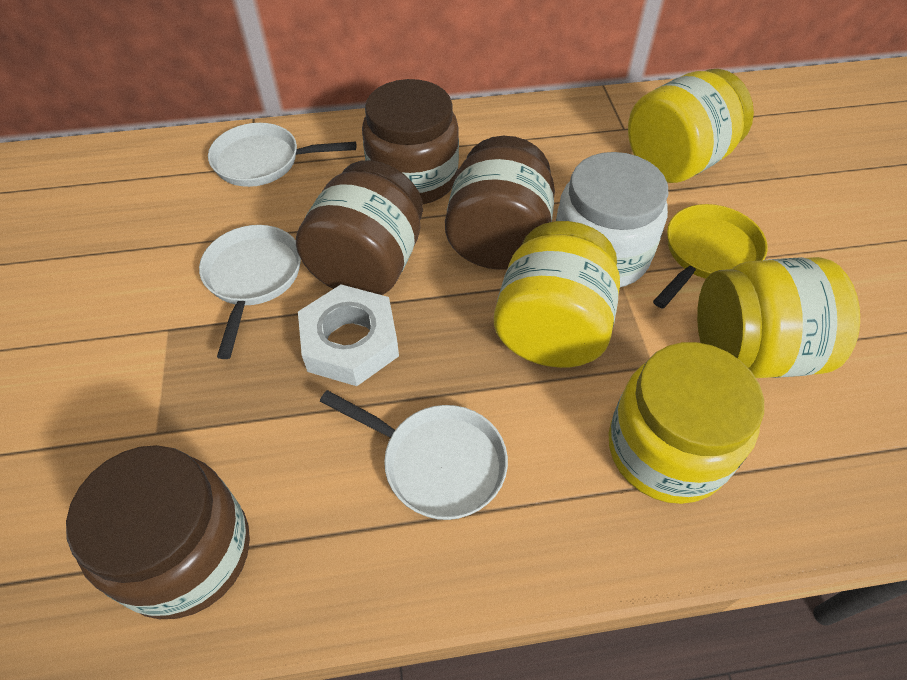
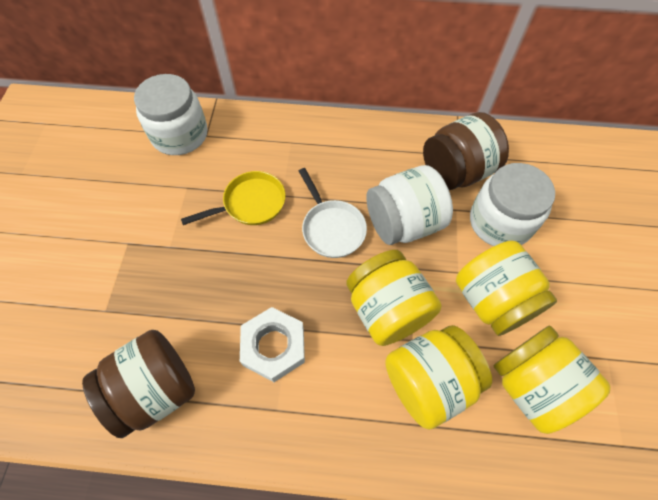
brown jar: 4 -> 2
white jar: 1 -> 3
white pan: 3 -> 1

